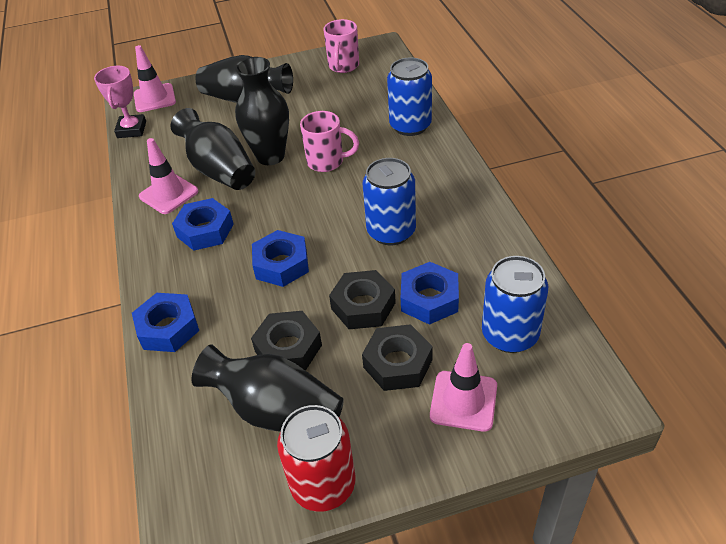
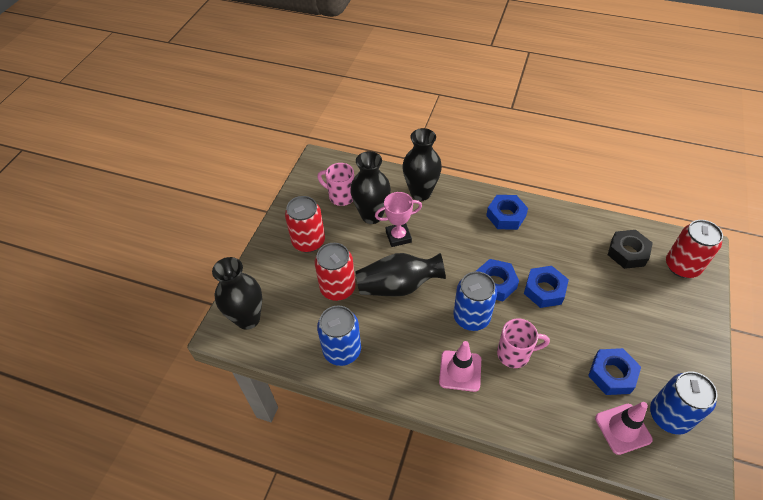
black nut: 3 -> 1
pink traffic cone: 3 -> 2
red can: 1 -> 3

